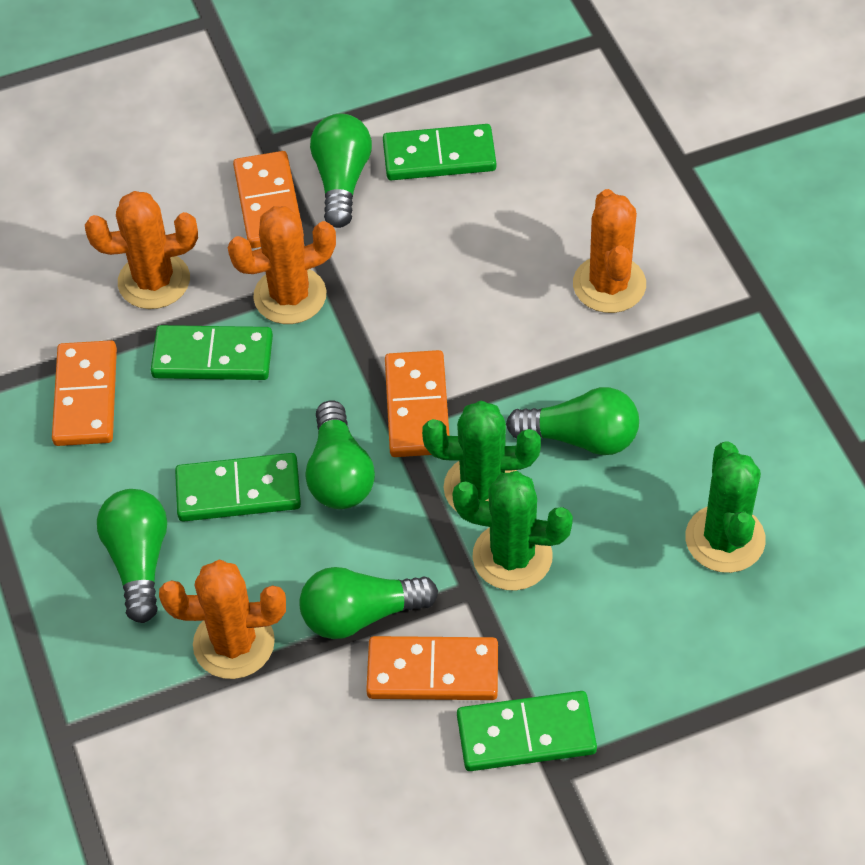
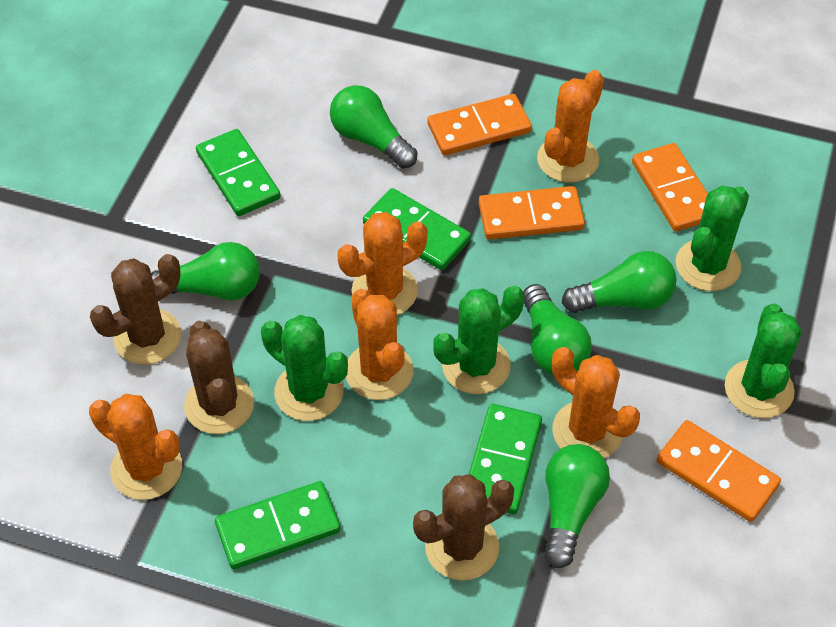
brown cactus: 0 -> 3
green cactus: 3 -> 4
orange cactus: 4 -> 5

